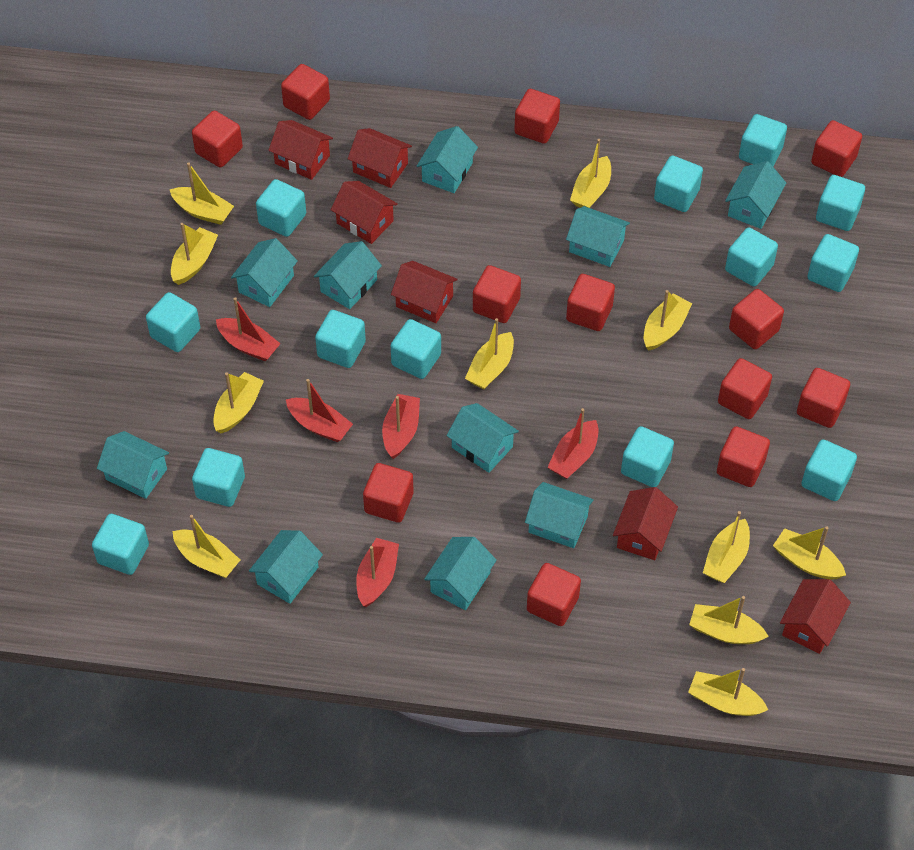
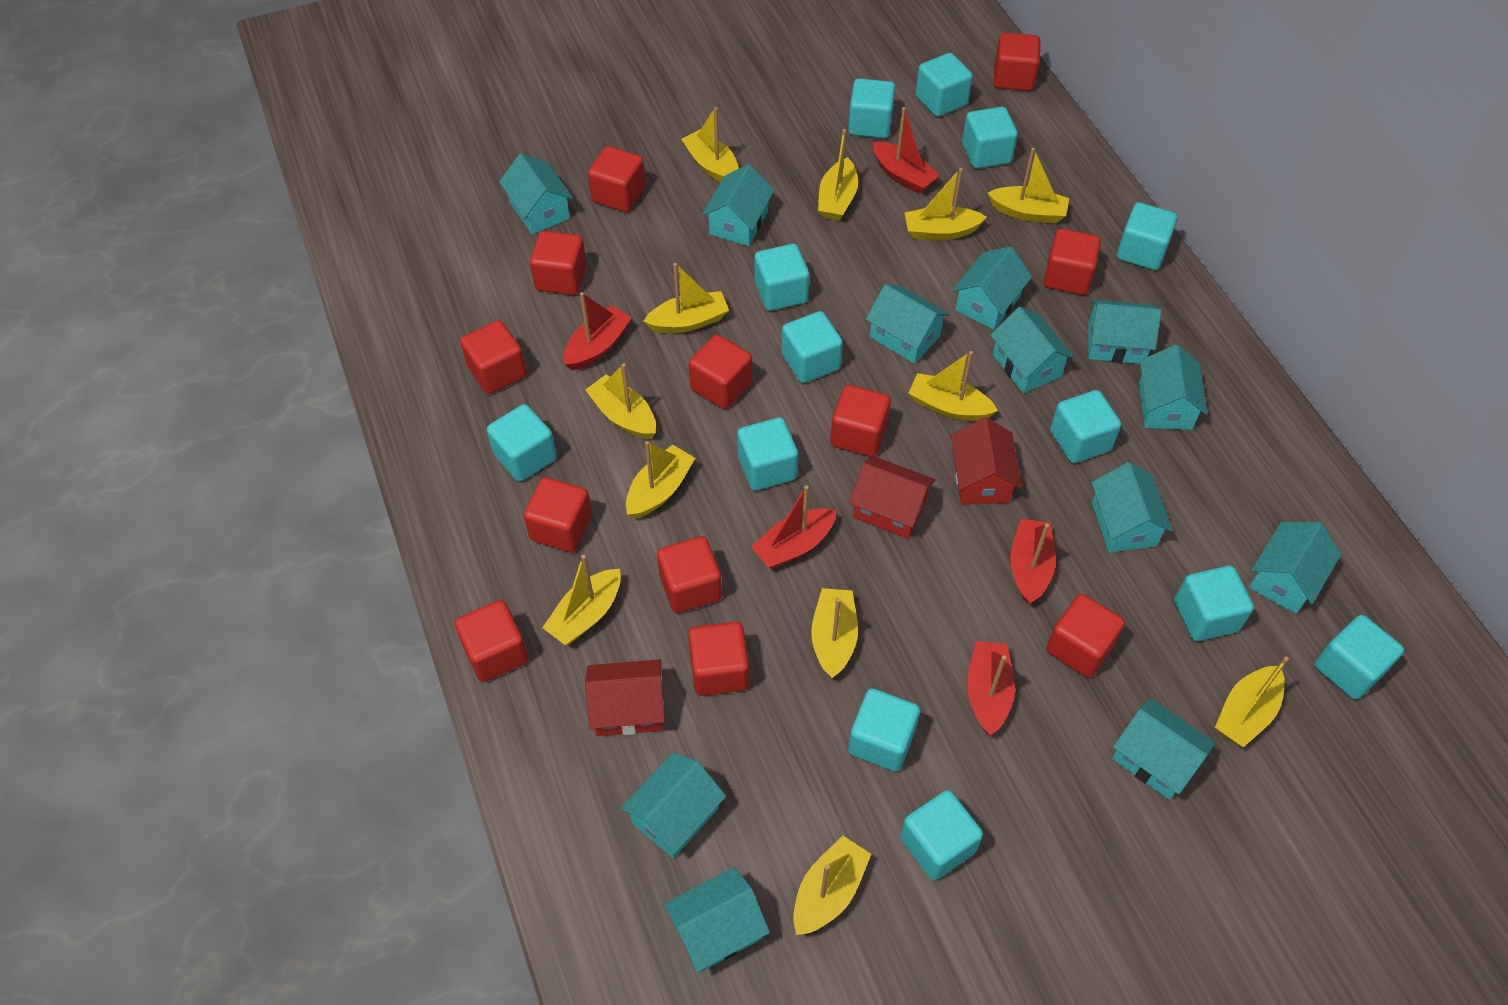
red house: 6 -> 3
turquoise house: 10 -> 12
yellow boat: 11 -> 12

